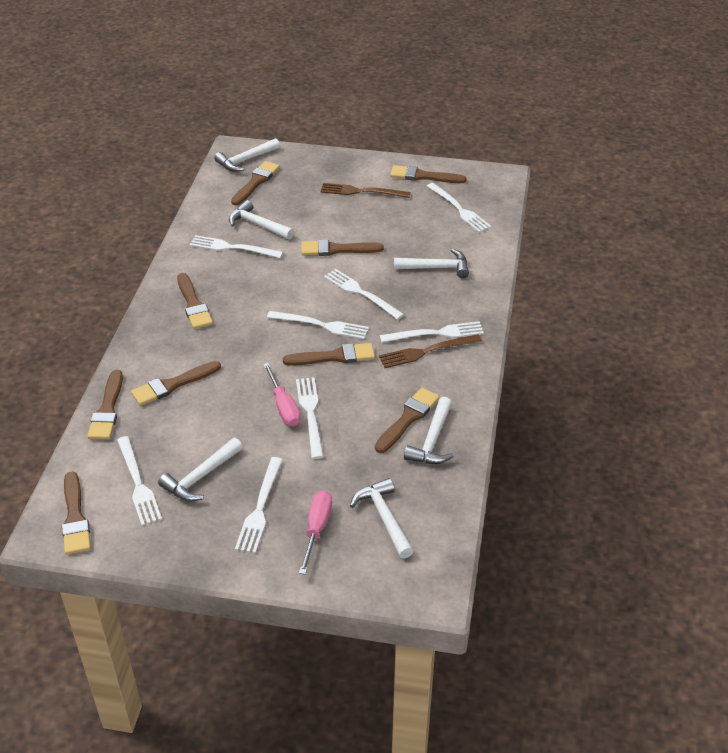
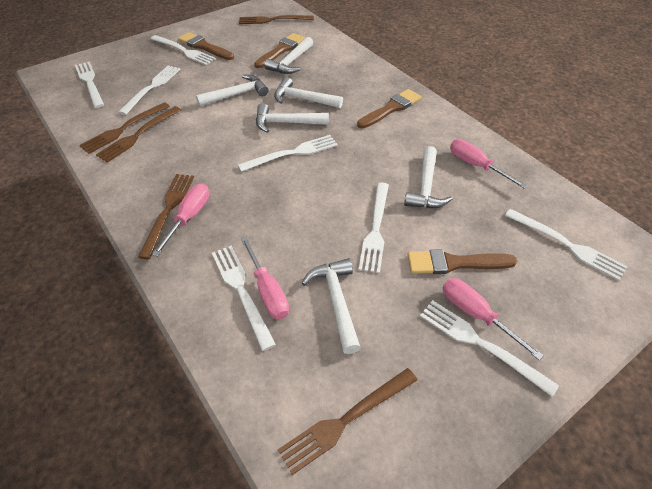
brown brush: 9 -> 4
brown fork: 2 -> 5
pink screwdriver: 2 -> 4

